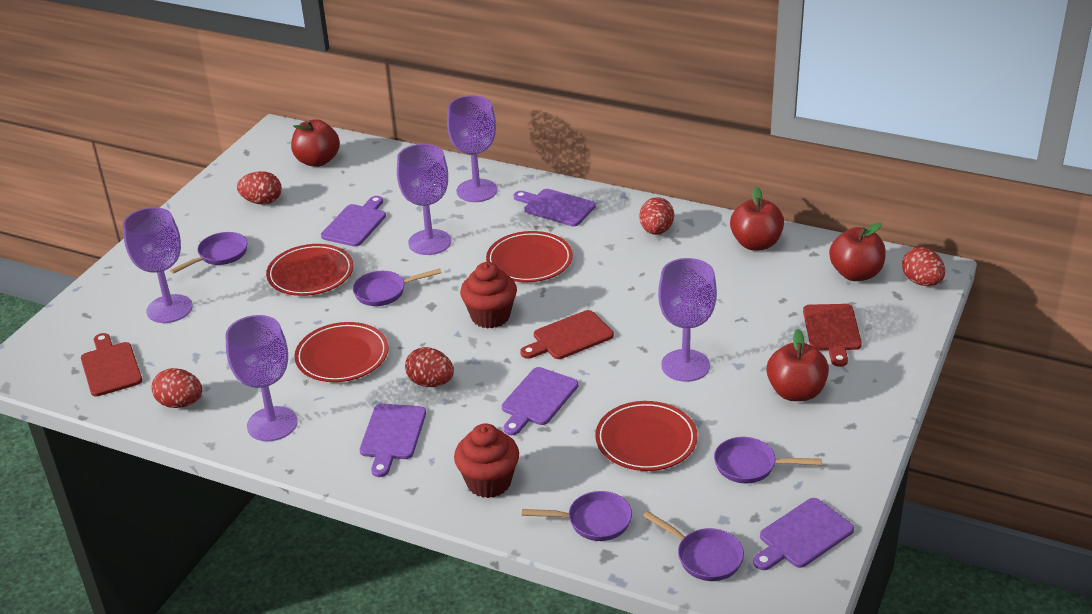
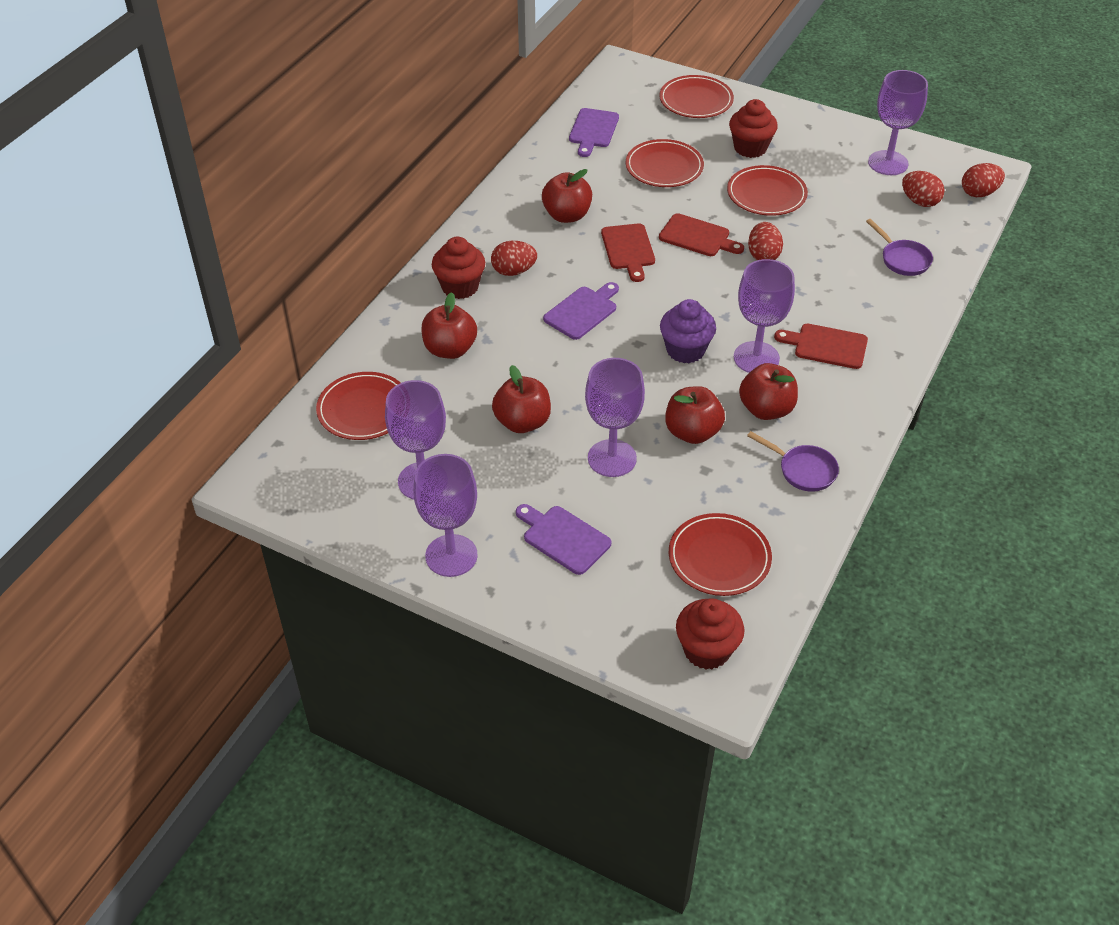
purple cupcake: 0 -> 1
purple cutting board: 5 -> 3
purple pan: 5 -> 2
red apple: 4 -> 5
red cupcake: 2 -> 3
red egg: 5 -> 4
red plate: 4 -> 5

